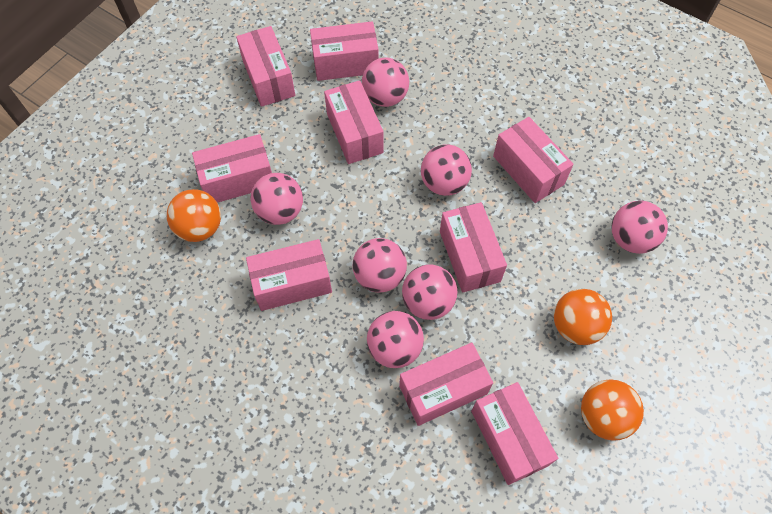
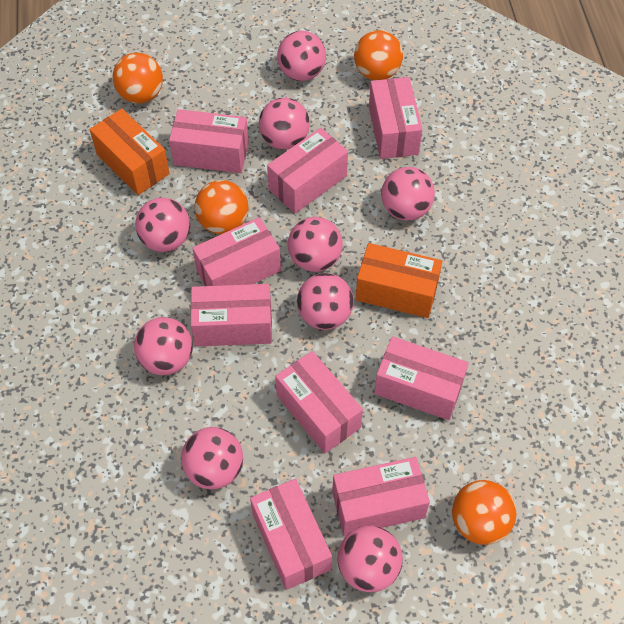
orange ball: 3 -> 4
orange box: 0 -> 2
pink ball: 7 -> 9

